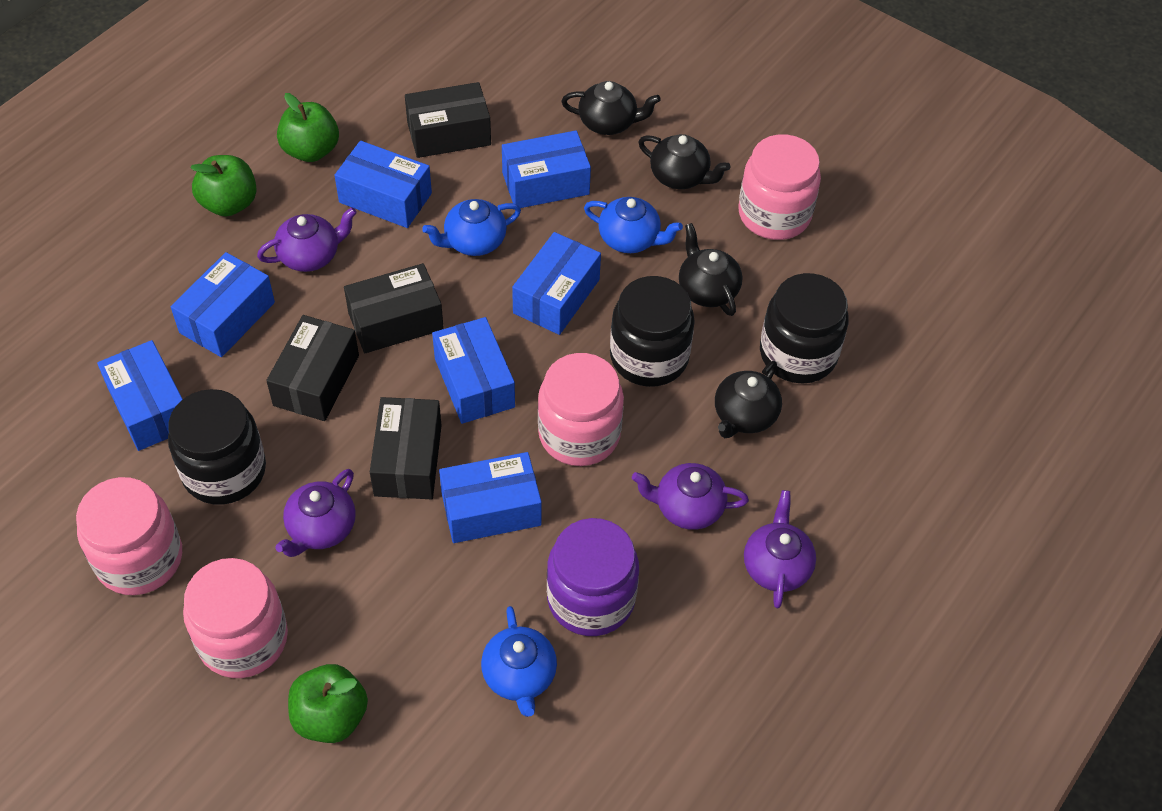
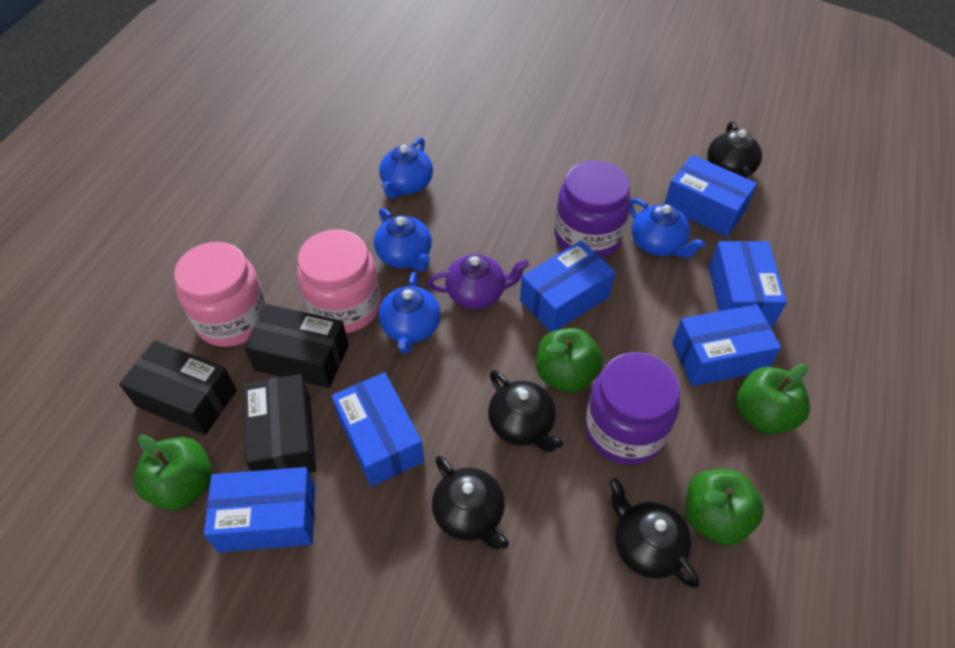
black box: 4 -> 3
black jar: 3 -> 0
blue box: 7 -> 6
blue teapot: 3 -> 4
green apple: 3 -> 4
pink jar: 4 -> 2
purple jar: 1 -> 2
purple teapot: 4 -> 1

